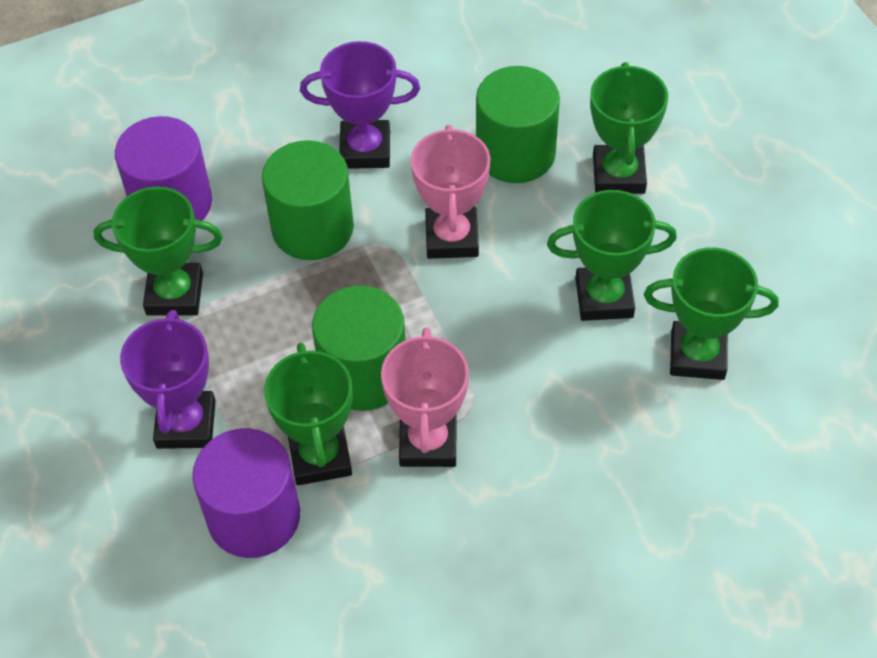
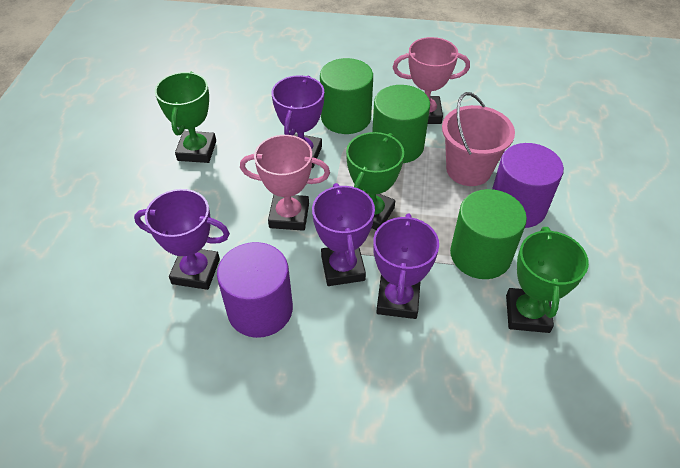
green trophy: 5 -> 3
pink bucket: 0 -> 1
purple trophy: 2 -> 4

